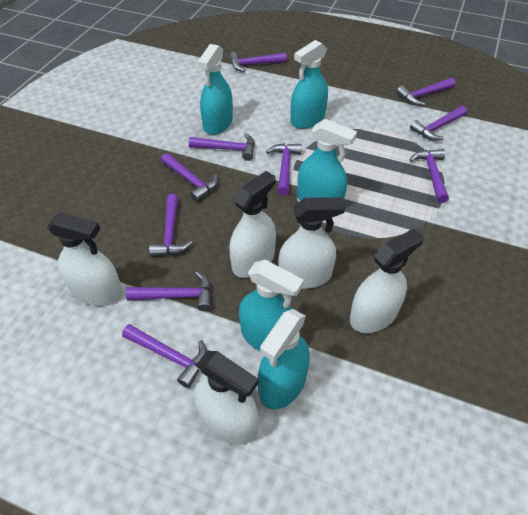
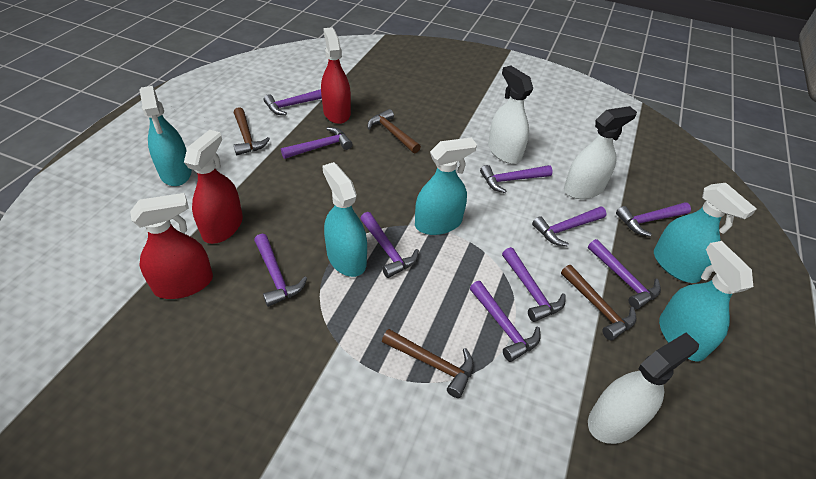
brown hammer: 0 -> 4
red spray bottle: 0 -> 3
white spray bottle: 5 -> 3

